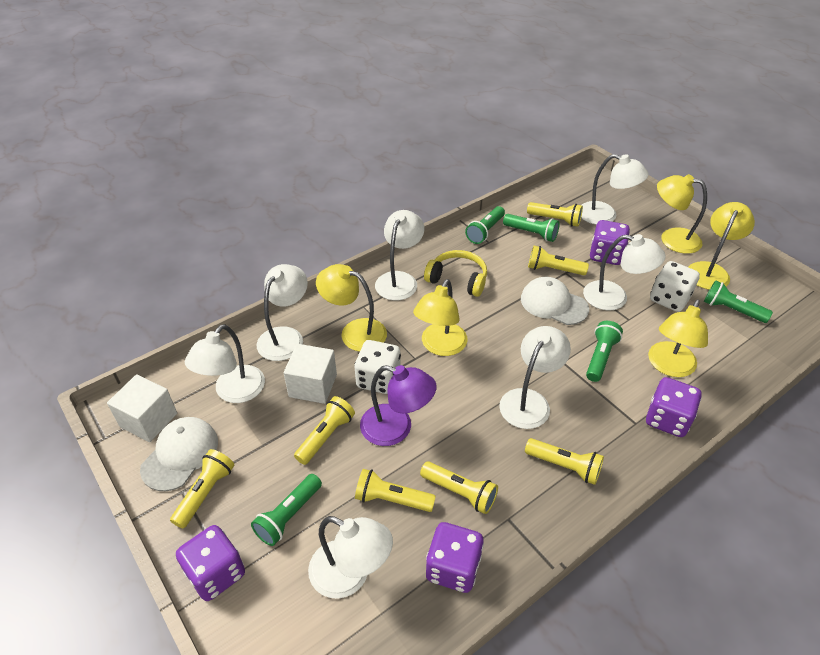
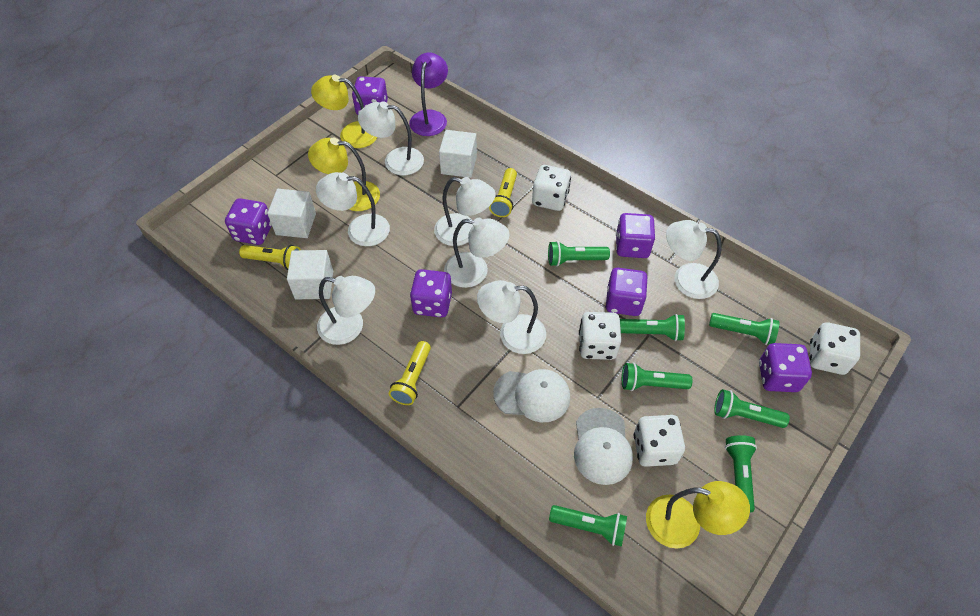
green flashlight: 5 -> 7
purple dice: 4 -> 6
white cube: 2 -> 3
white dice: 2 -> 4
yellow flashlight: 7 -> 3
yellow headphones: 1 -> 0
yellow lamp: 5 -> 3

